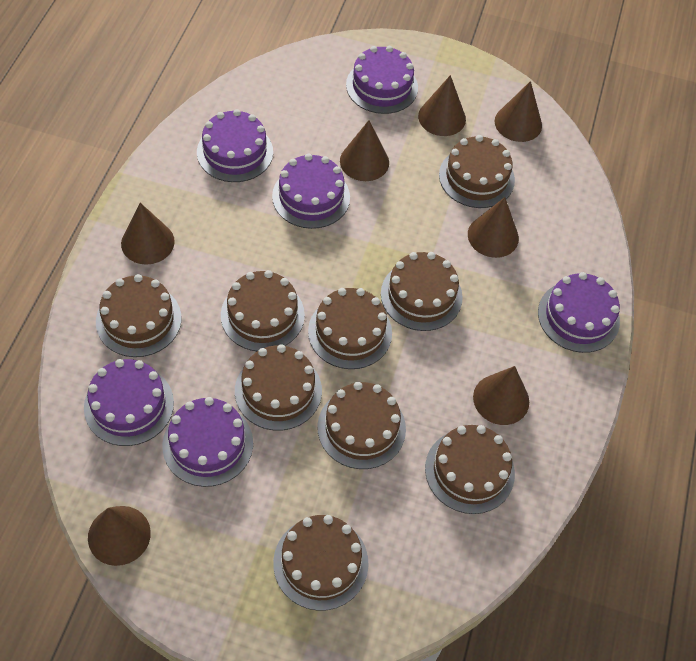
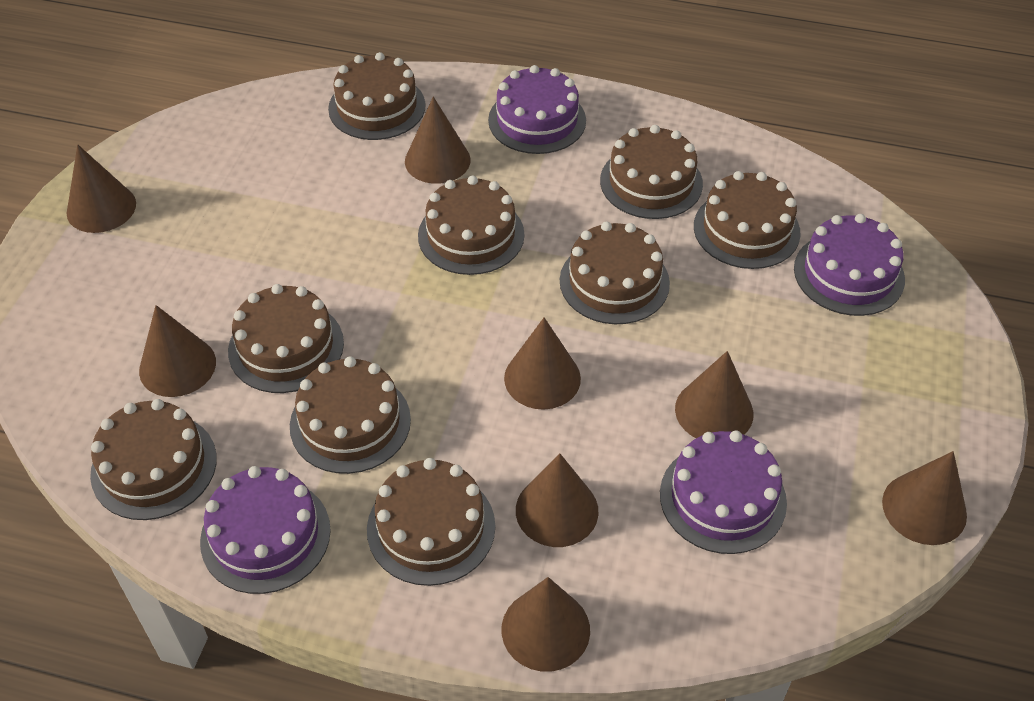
brown cone: 7 -> 8
purple cake: 6 -> 4

